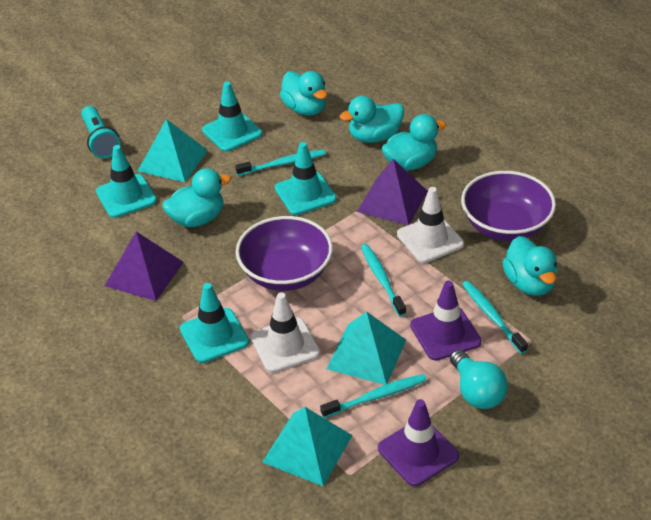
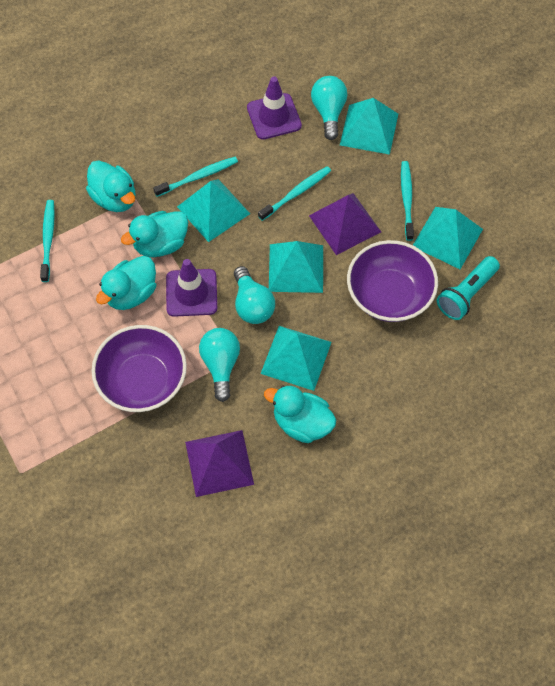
turquoise duck: 5 -> 4
turquoise light bulb: 1 -> 3
turquoise pyramid: 3 -> 5
turquoise traffic cone: 4 -> 0
white traffic cone: 2 -> 0

